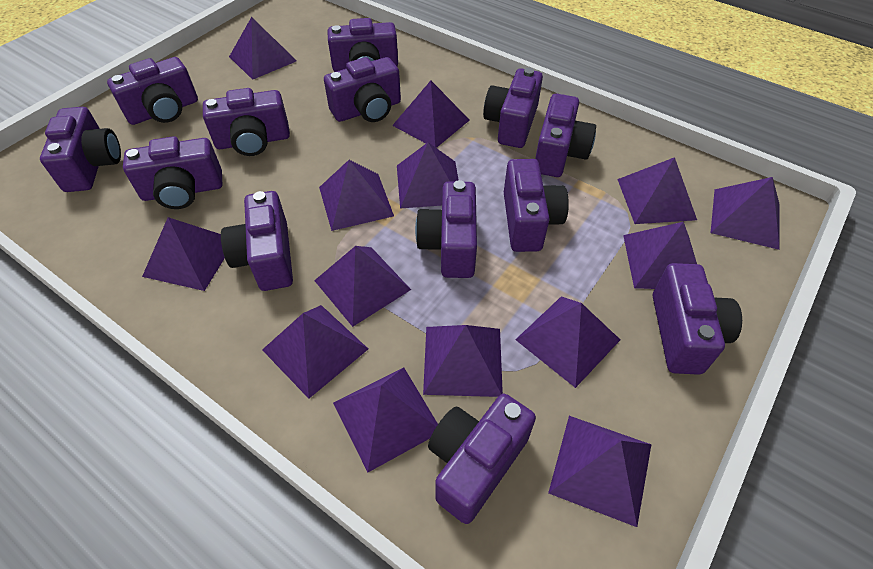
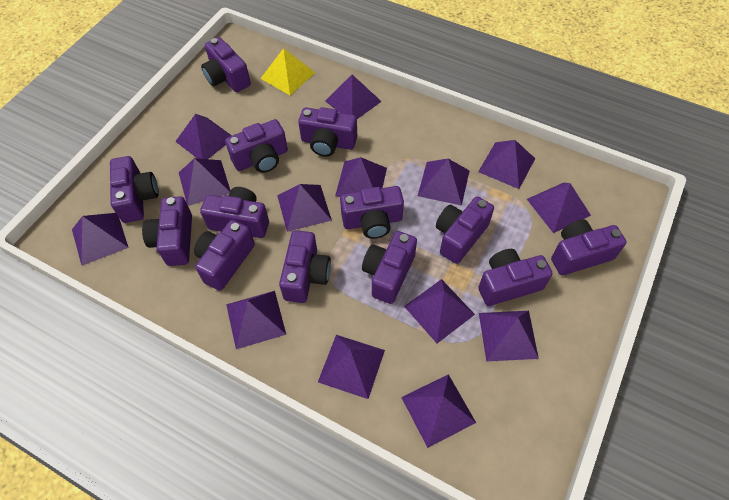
yellow pyramid: 0 -> 1

